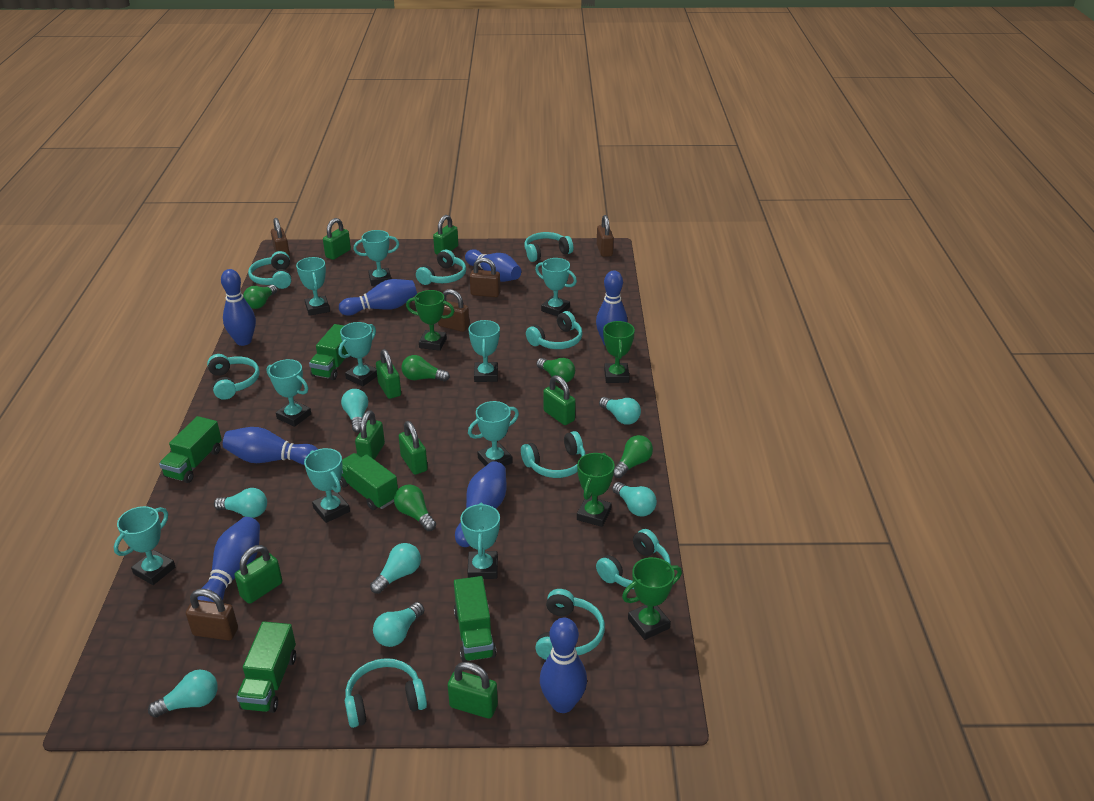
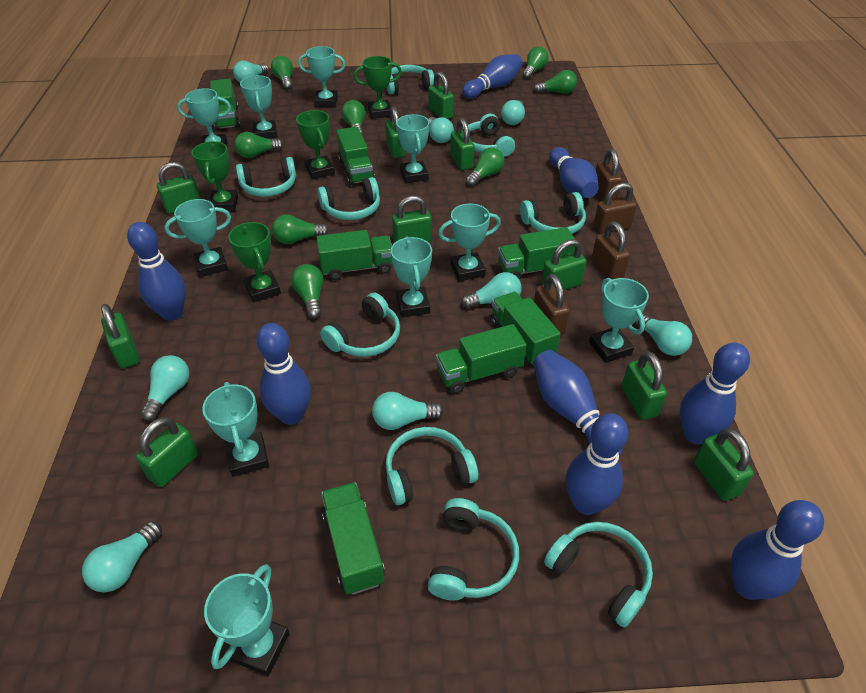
brown padlock: 5 -> 4
green light bulb: 5 -> 8
green padlock: 8 -> 10
green truck: 5 -> 7
turquoise light bulb: 7 -> 8

